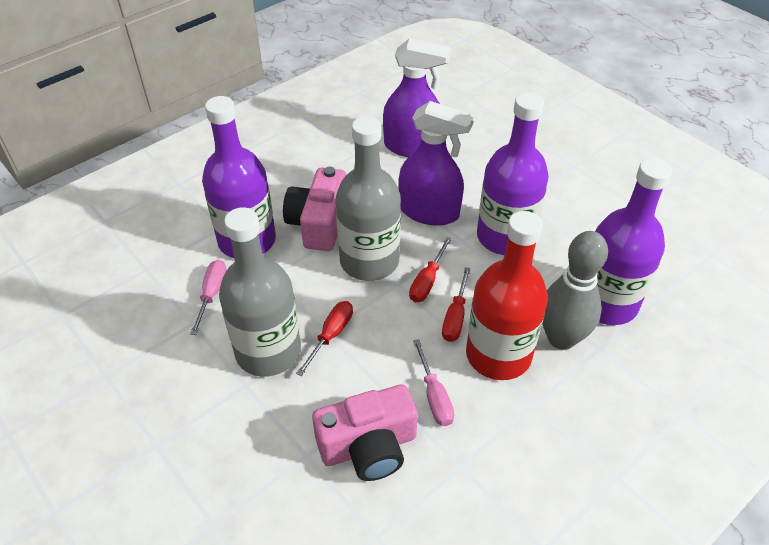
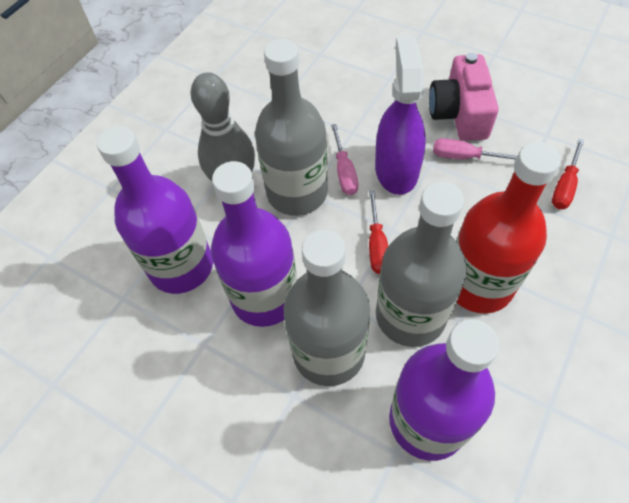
grey bottle: 2 -> 3
pink camera: 2 -> 1
purple spray bottle: 2 -> 1
red screwdriver: 3 -> 2

